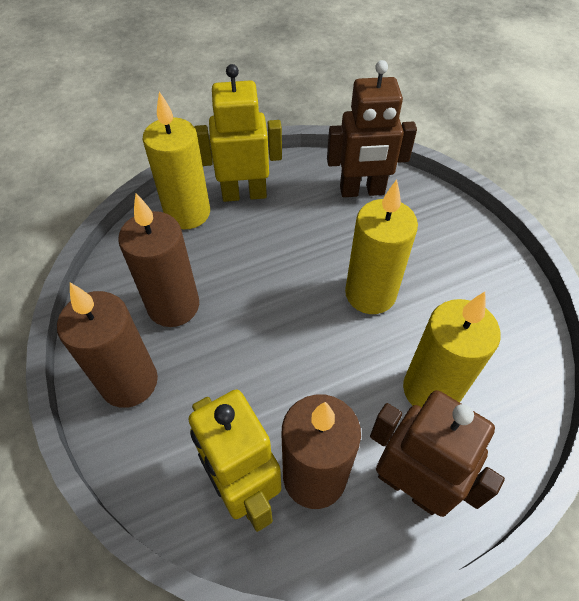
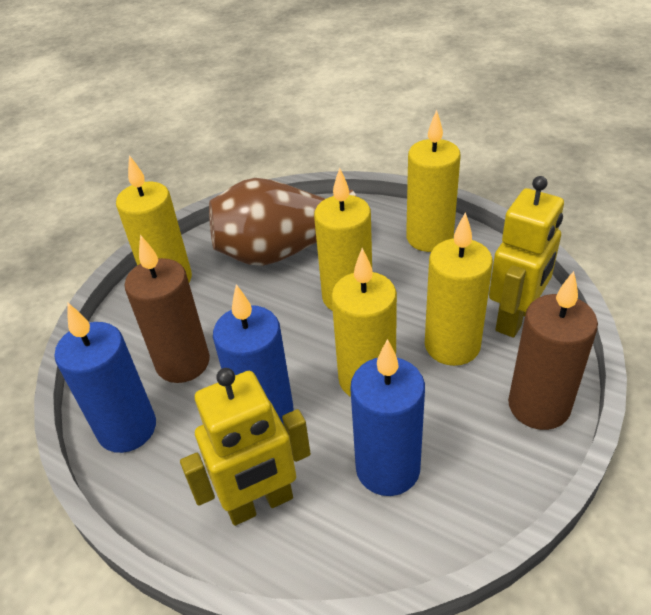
blue candle: 0 -> 3
brown candle: 3 -> 2
brown robot: 2 -> 0
brown vase: 0 -> 1
yellow candle: 3 -> 5

